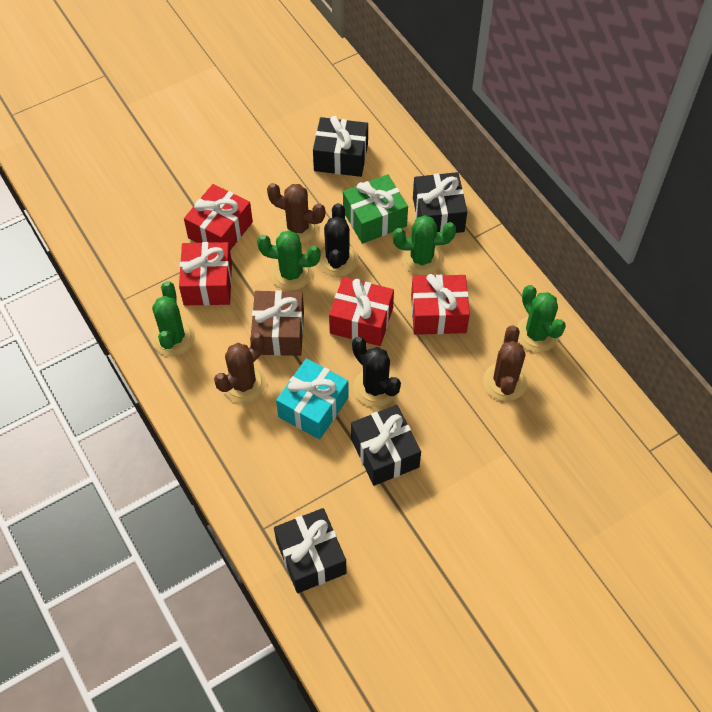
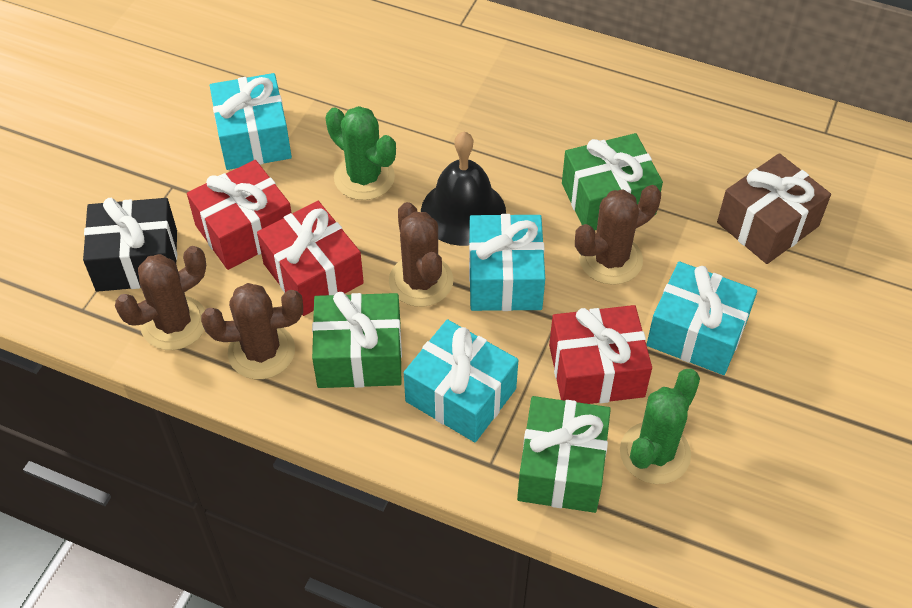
black bell: 0 -> 1
black cactus: 2 -> 0
black gift: 4 -> 1
brown cactus: 3 -> 4
green cactus: 4 -> 2
green gift: 1 -> 3
red gift: 4 -> 3
turquoise gift: 1 -> 4

